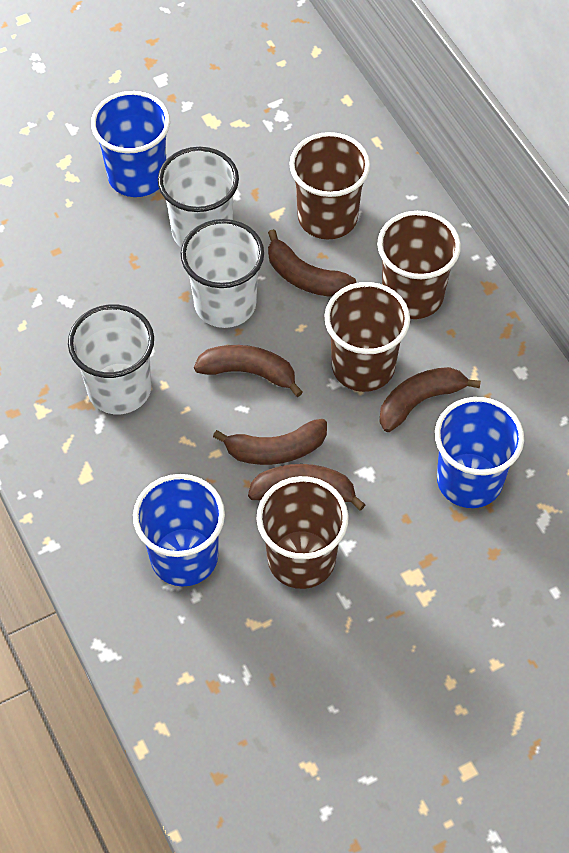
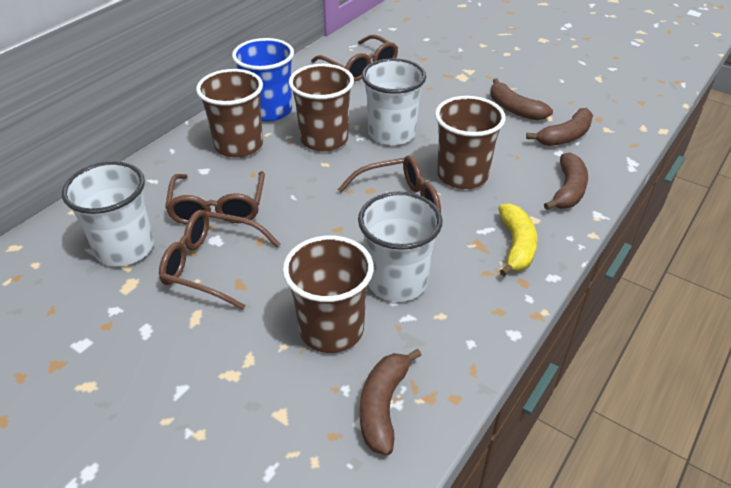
blue cup: 3 -> 1
brown banana: 5 -> 4
brown glasses: 0 -> 4
yellow banana: 0 -> 1

